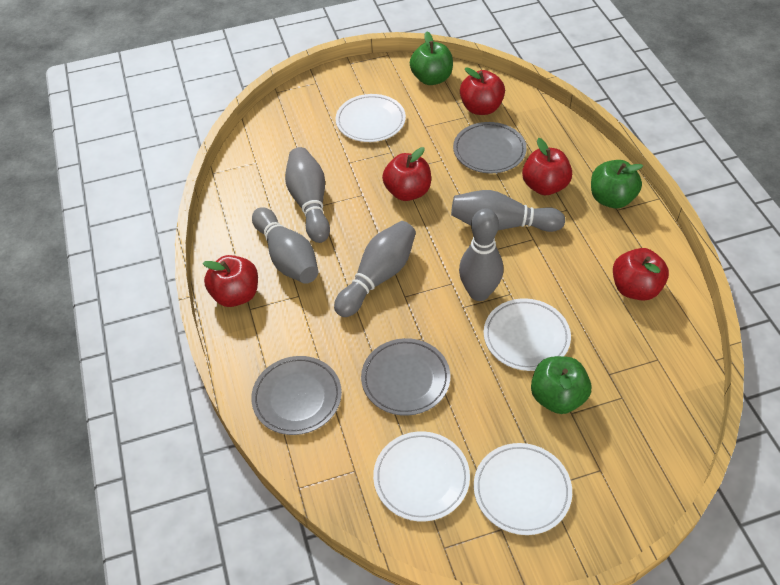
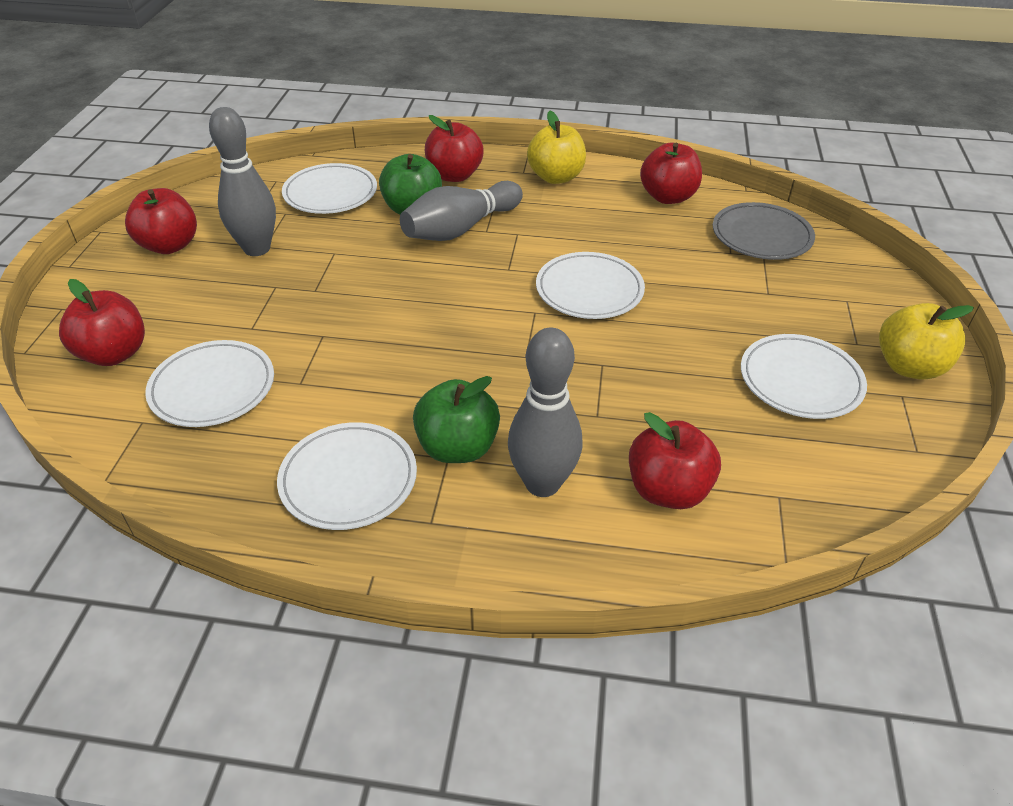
green apple: 3 -> 2
grey bowling pin: 5 -> 3
grey plate: 3 -> 1
white plate: 4 -> 5
yellow apple: 0 -> 2

